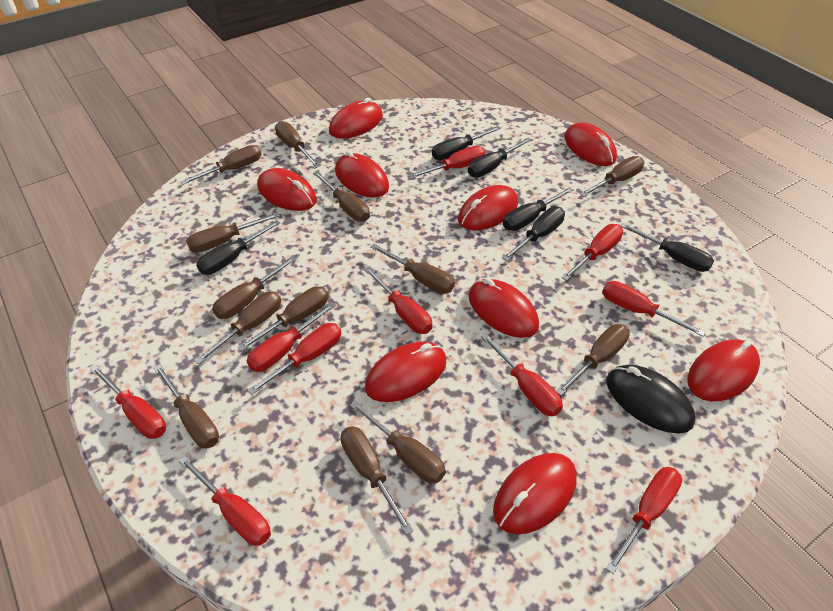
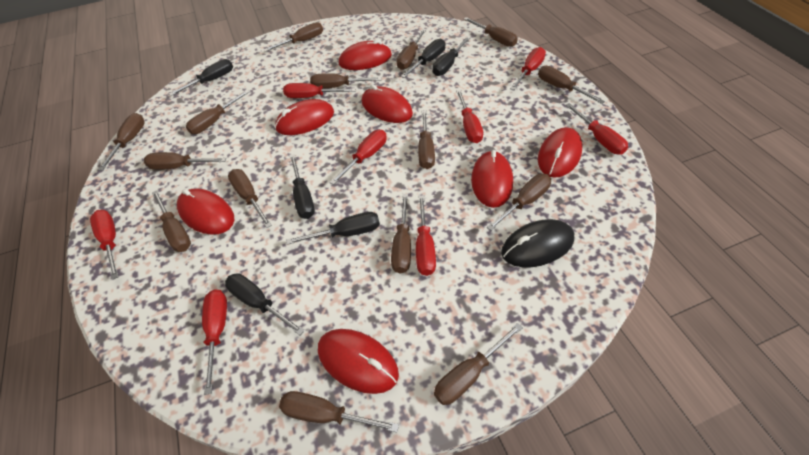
brown screwdriver: 13 -> 15
red mouse: 9 -> 7
red screwdriver: 10 -> 8

